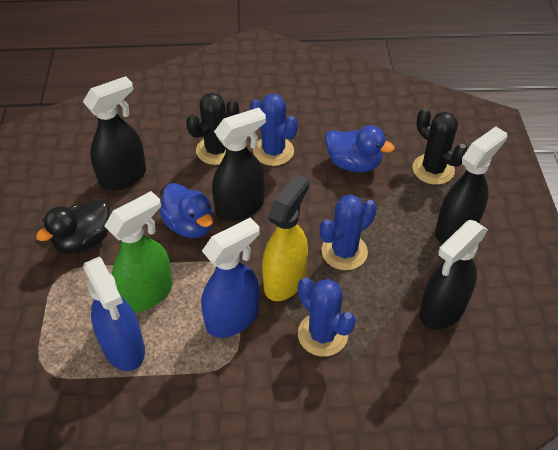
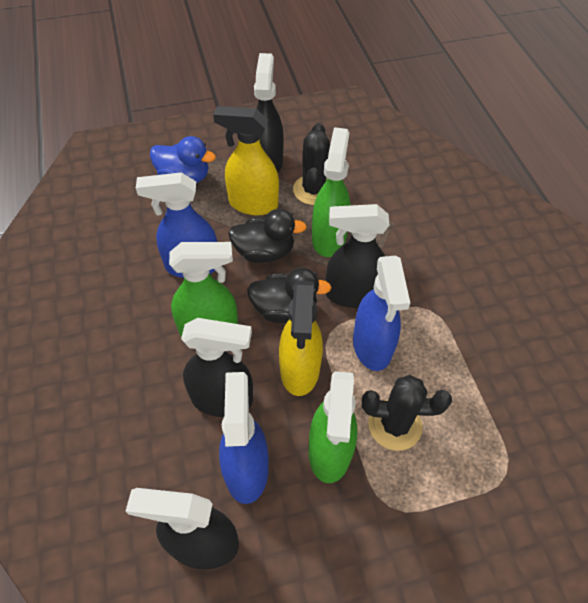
black duck: 1 -> 2
blue cactus: 3 -> 0
blue duck: 2 -> 1
blue spray bottle: 2 -> 3
green spray bottle: 1 -> 3
yellow spray bottle: 1 -> 2

